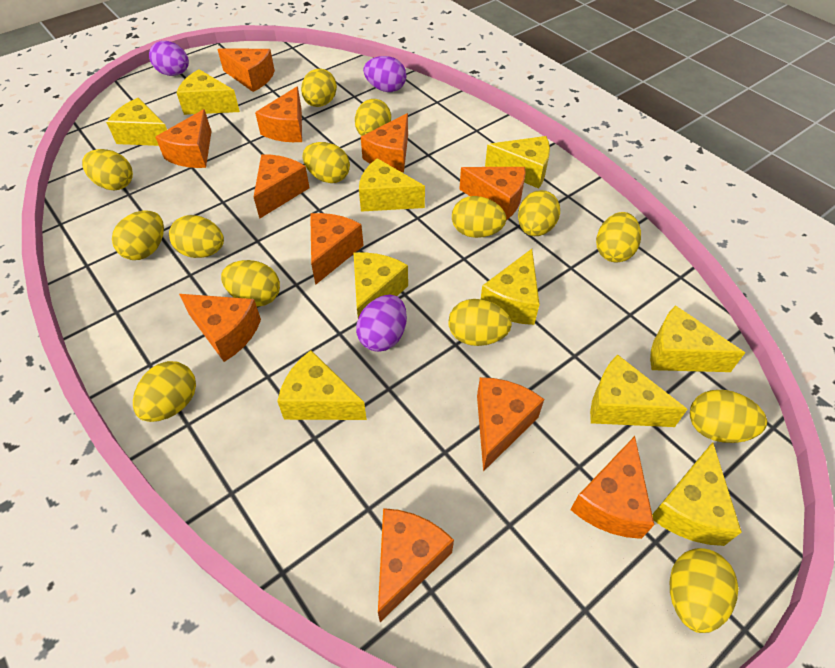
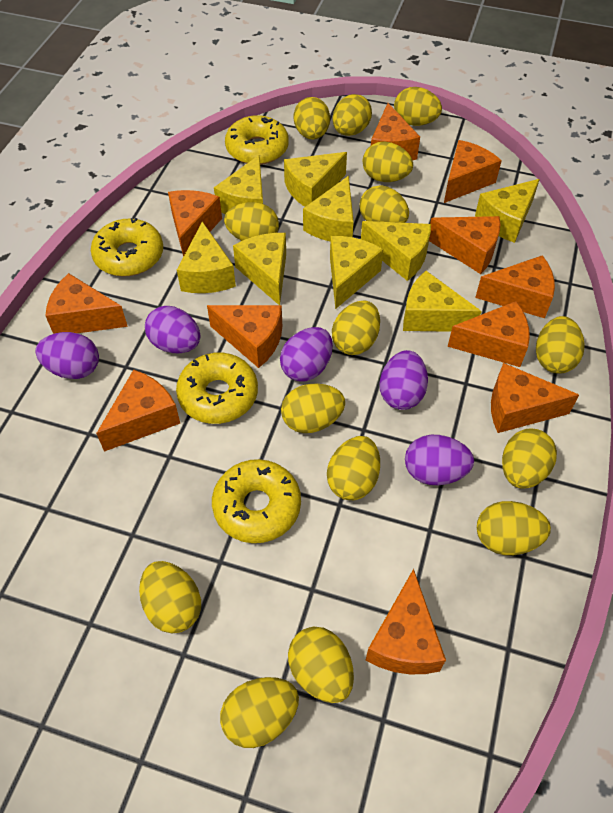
purple egg: 3 -> 5
yellow cheese: 10 -> 9
yellow donut: 0 -> 4
yellow egg: 14 -> 15

